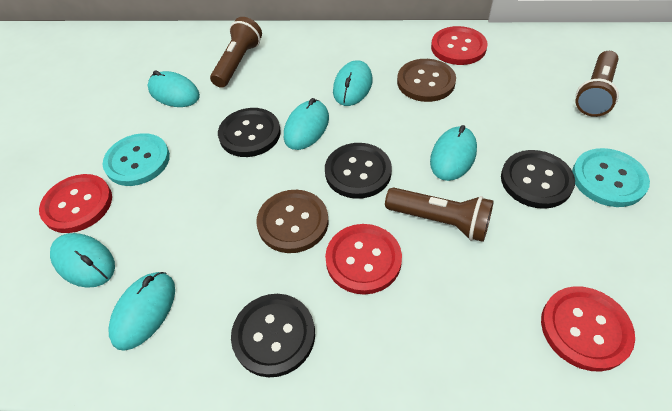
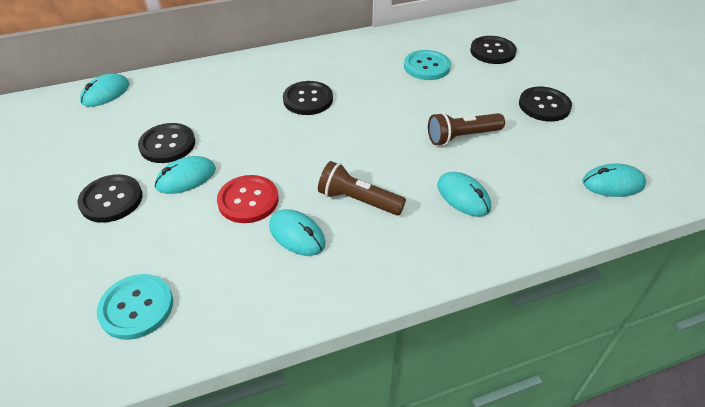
black button: 4 -> 5
brown button: 2 -> 0
brown flashlight: 3 -> 2
red button: 4 -> 1
turquoise mouse: 6 -> 5

